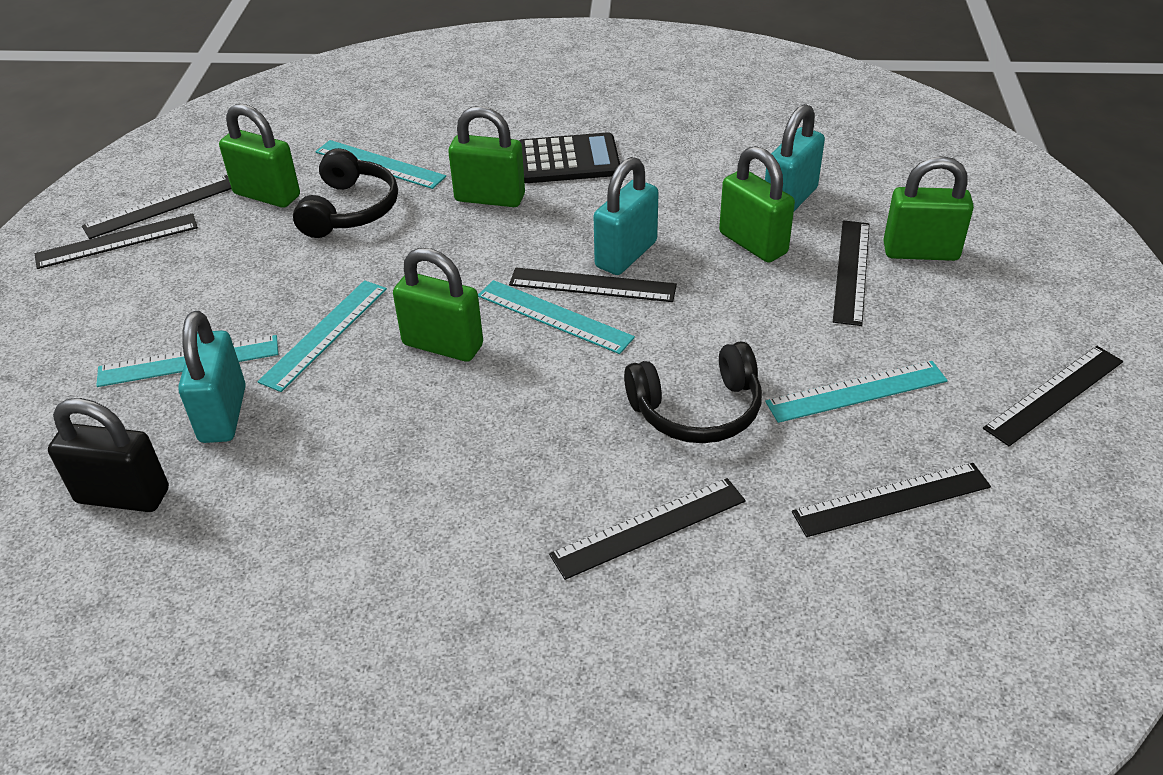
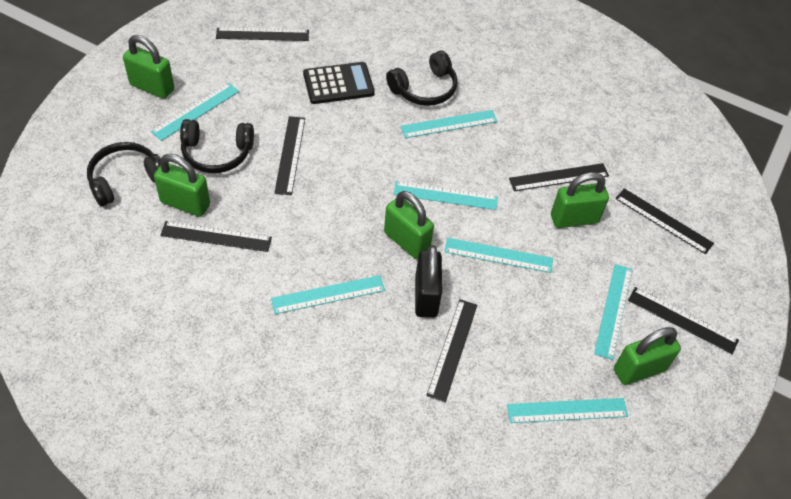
black headphones: 2 -> 3
turquoise padlock: 3 -> 0
turquoise ruler: 5 -> 7

